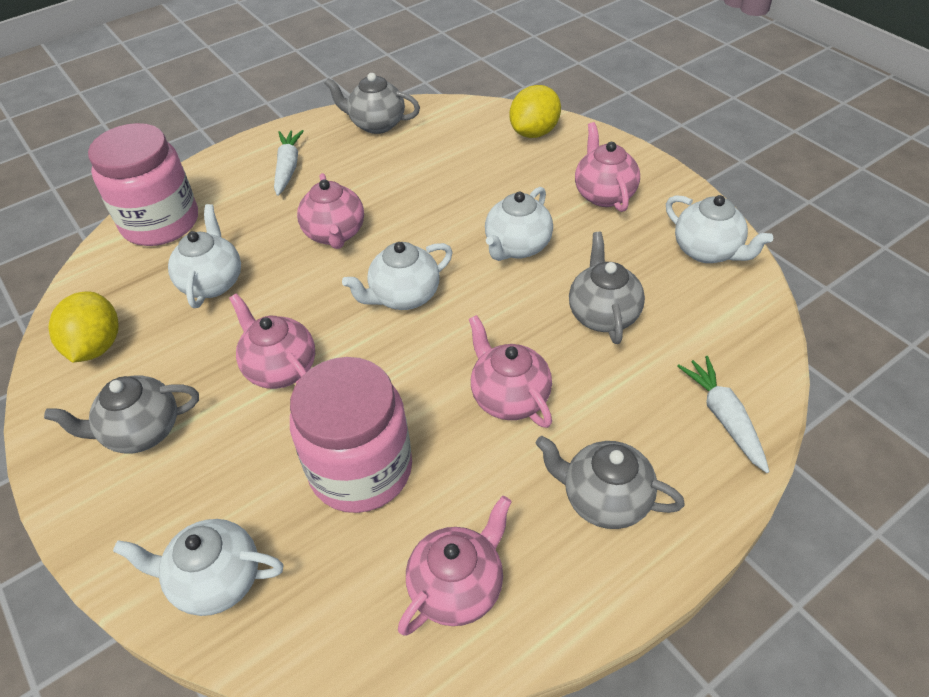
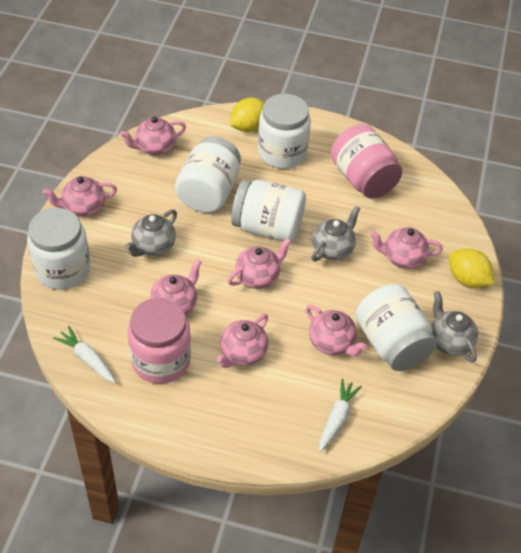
grey teapot: 4 -> 3
pink teapot: 5 -> 7
white jar: 0 -> 5
white teapot: 5 -> 0

